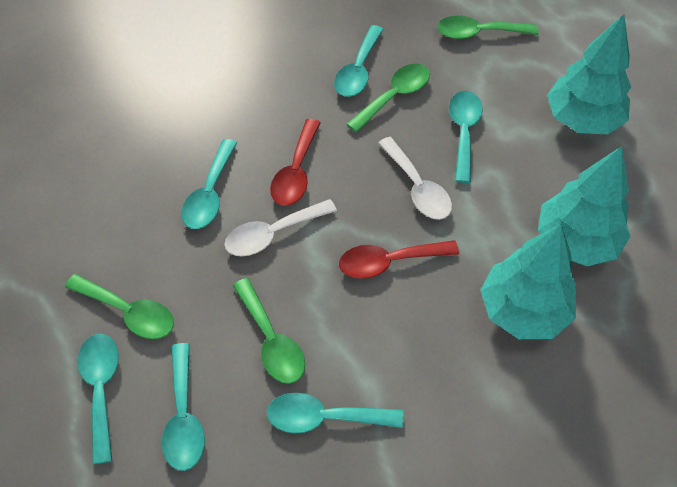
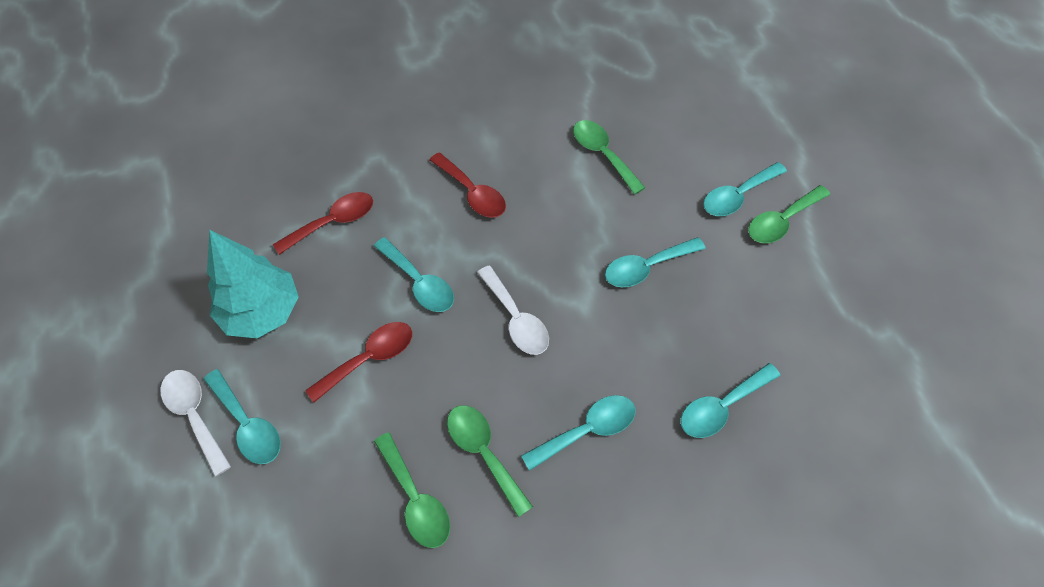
red spoon: 2 -> 3
turquoise tree: 3 -> 1

